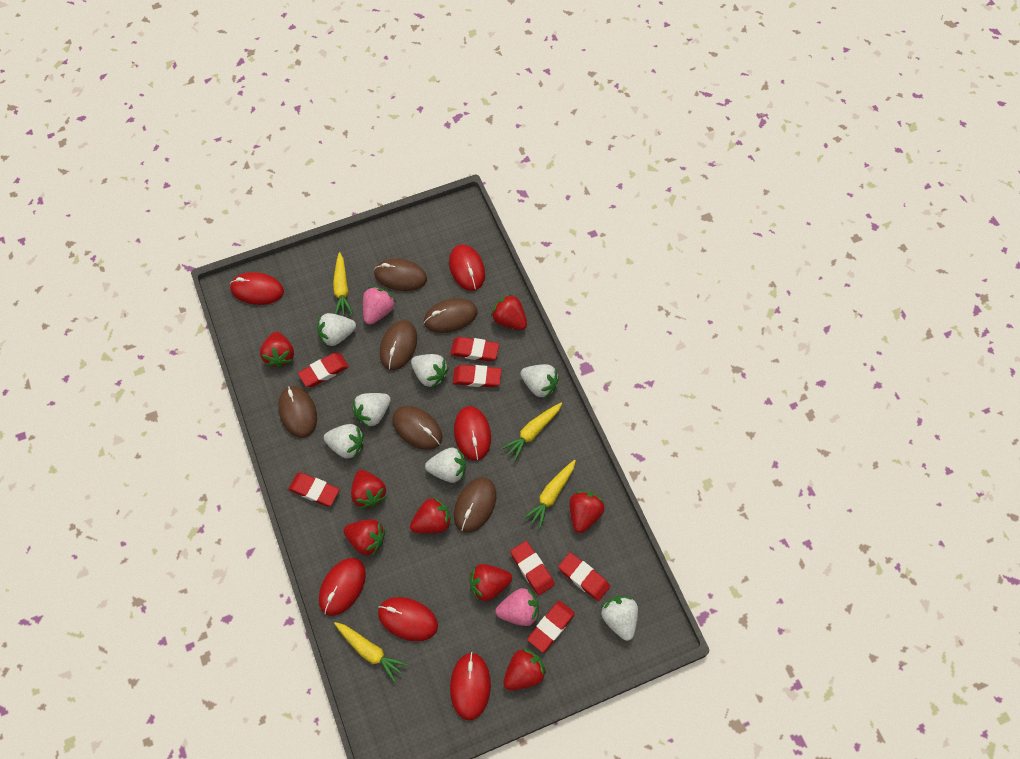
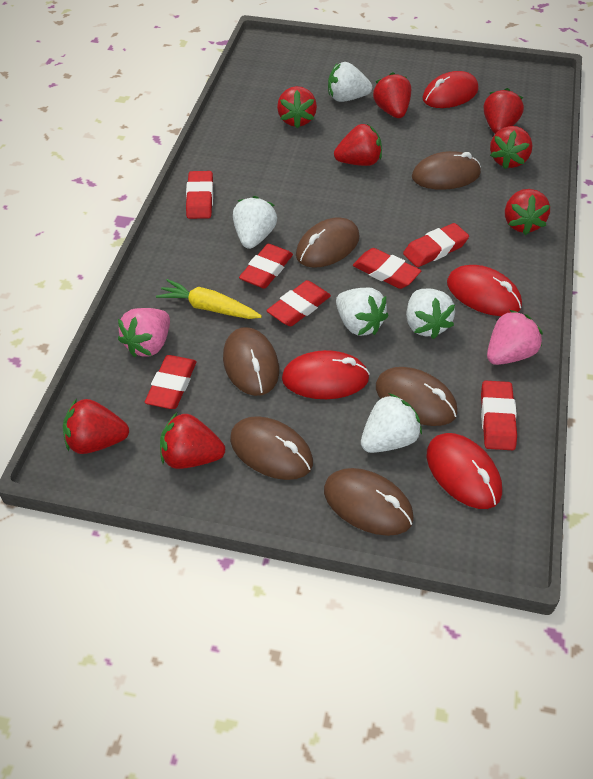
red mouse: 6 -> 4
white strawberry: 7 -> 5
yellow carrot: 4 -> 1

